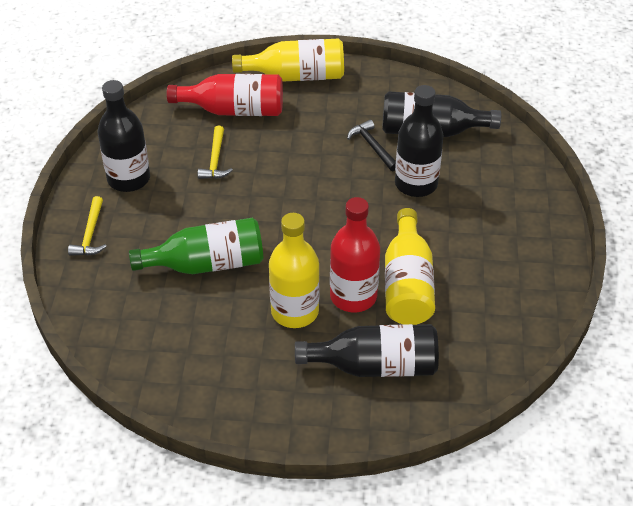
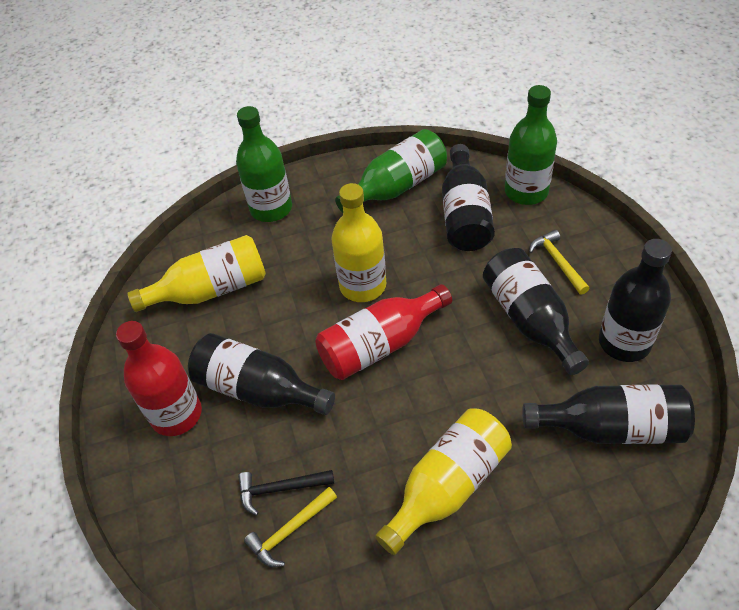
black bottle: 4 -> 5
green bottle: 1 -> 3

